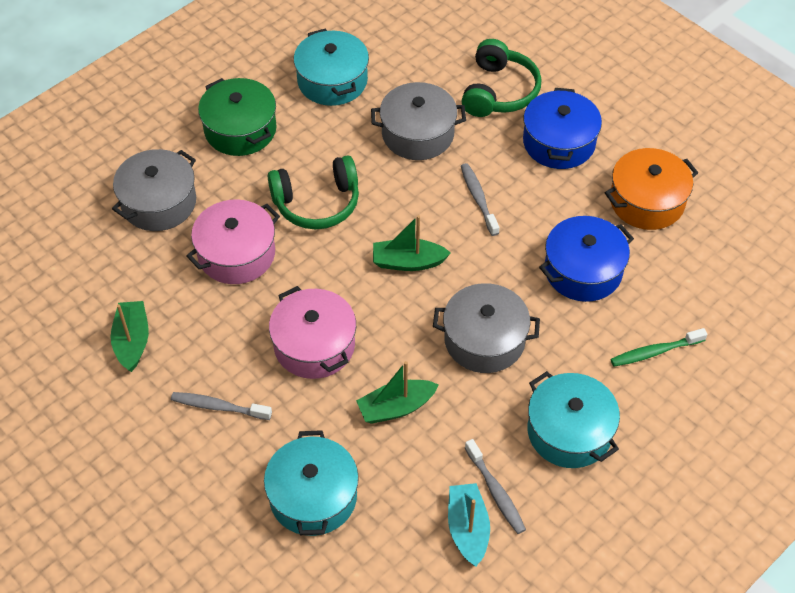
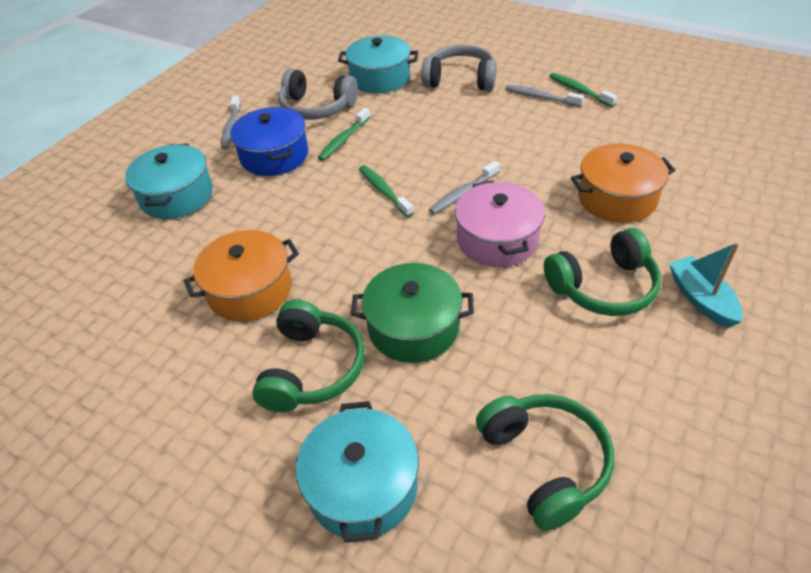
blue pot: 2 -> 1
green boat: 3 -> 0
green headphones: 2 -> 3
green toothbrush: 1 -> 3
grey headphones: 0 -> 2
grey pot: 3 -> 0
orange pot: 1 -> 2
pink pot: 2 -> 1

